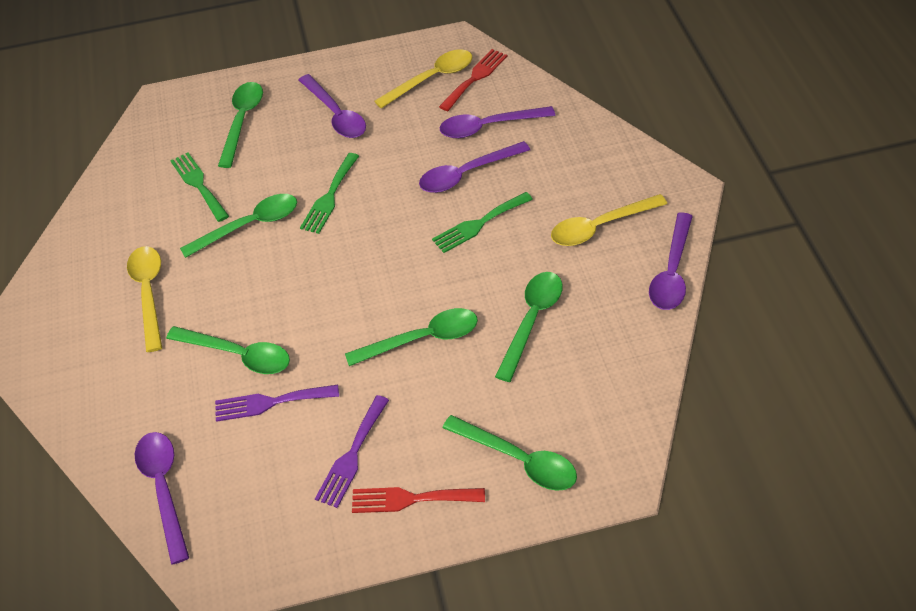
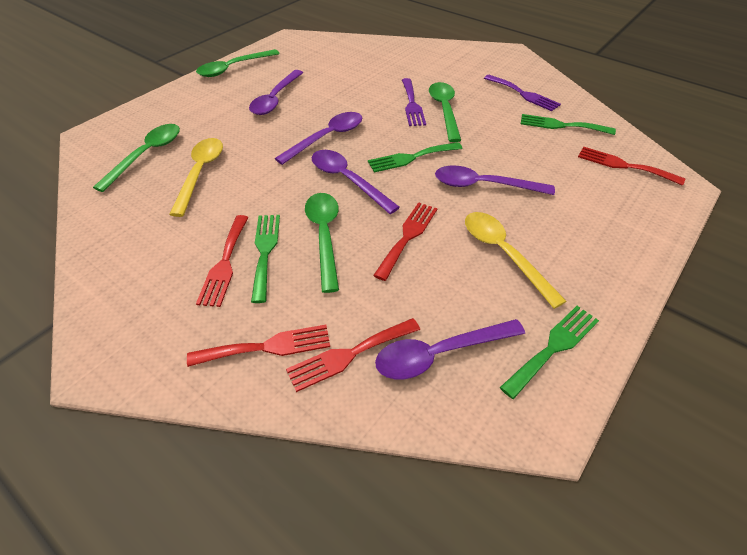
green fork: 3 -> 4
green spoon: 6 -> 4
red fork: 2 -> 5
yellow spoon: 3 -> 2

